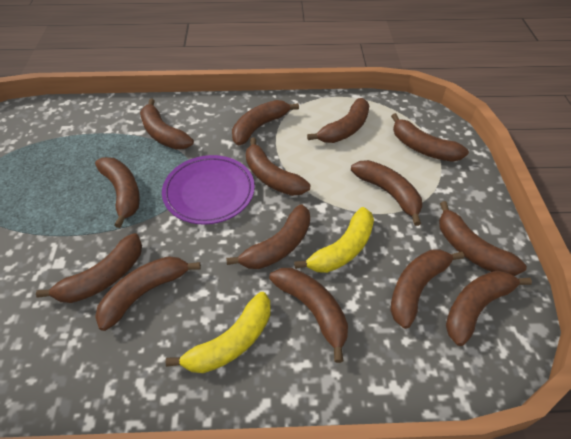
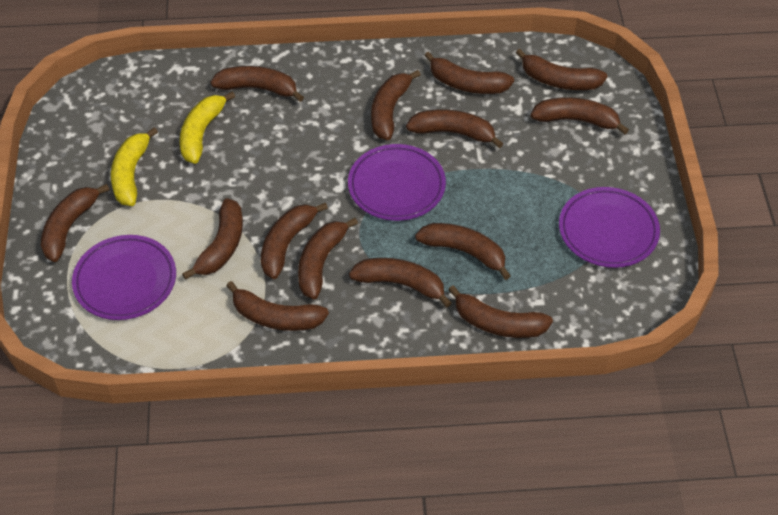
purple plate: 1 -> 3

